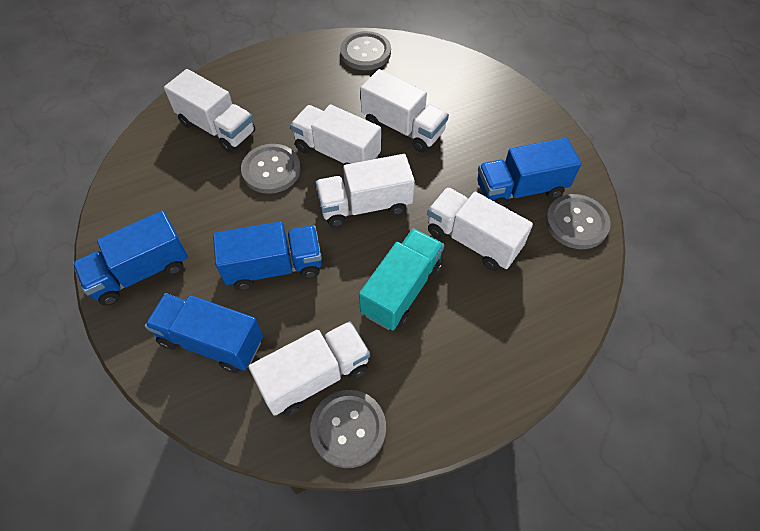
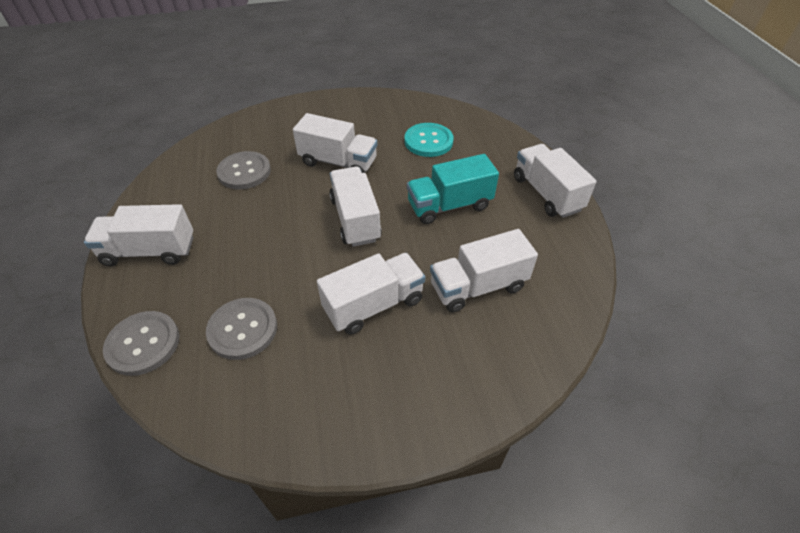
blue truck: 4 -> 0
grey button: 4 -> 3
turquoise button: 0 -> 1

